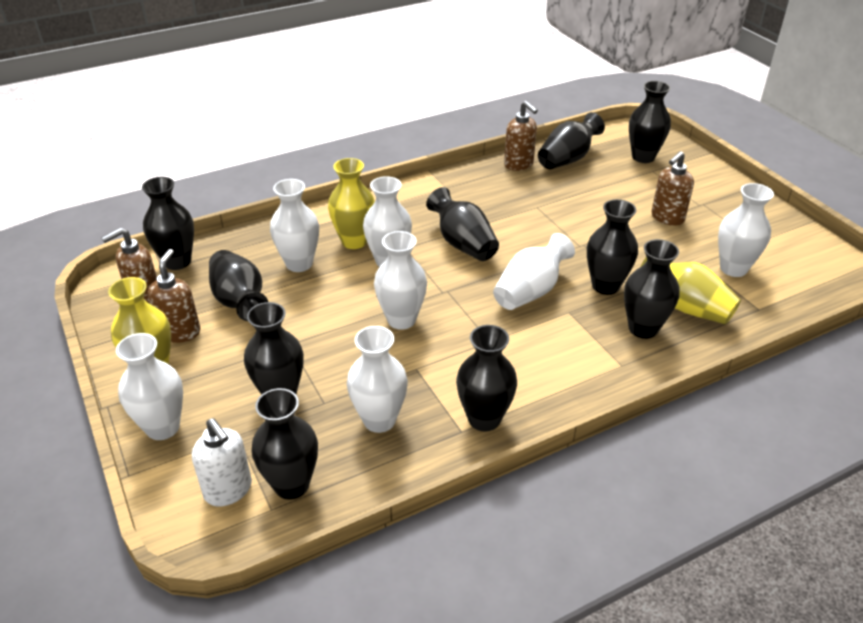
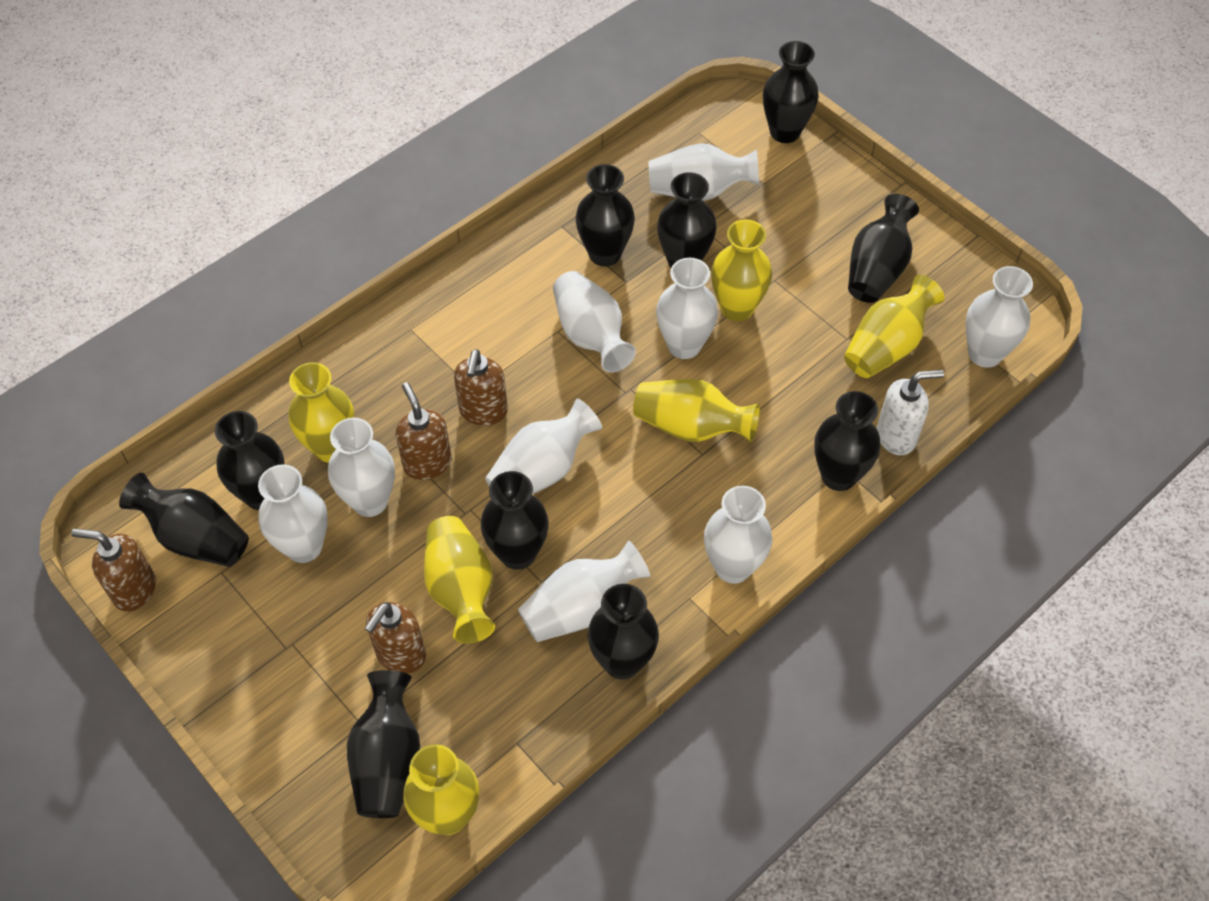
white vase: 7 -> 9
yellow vase: 3 -> 6

